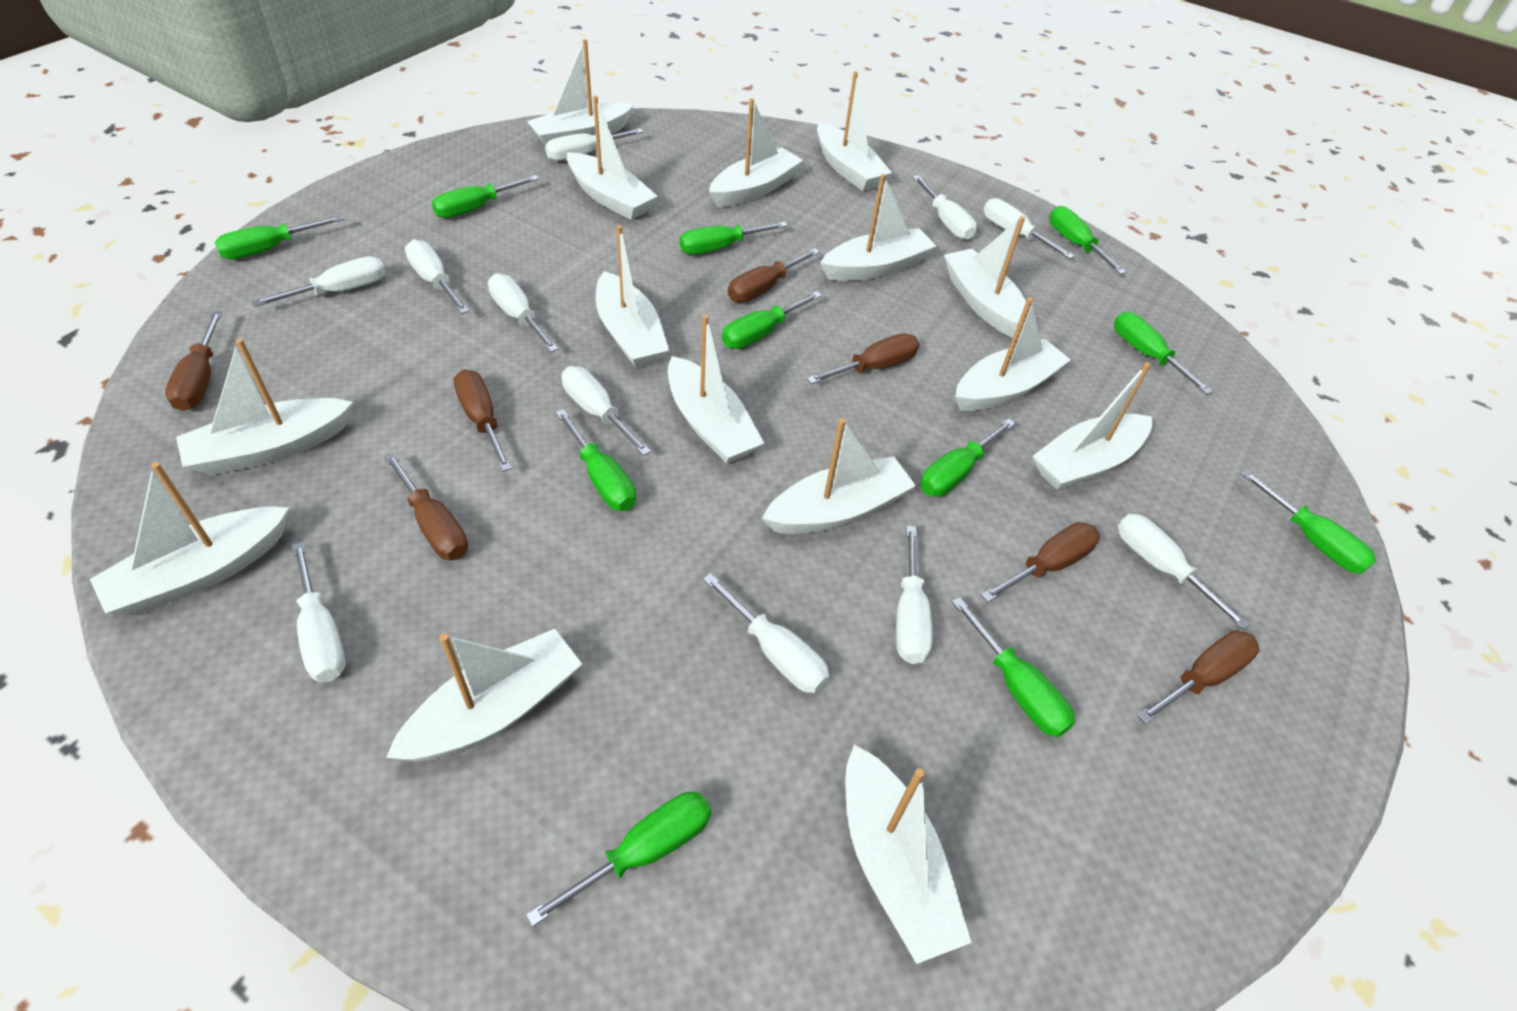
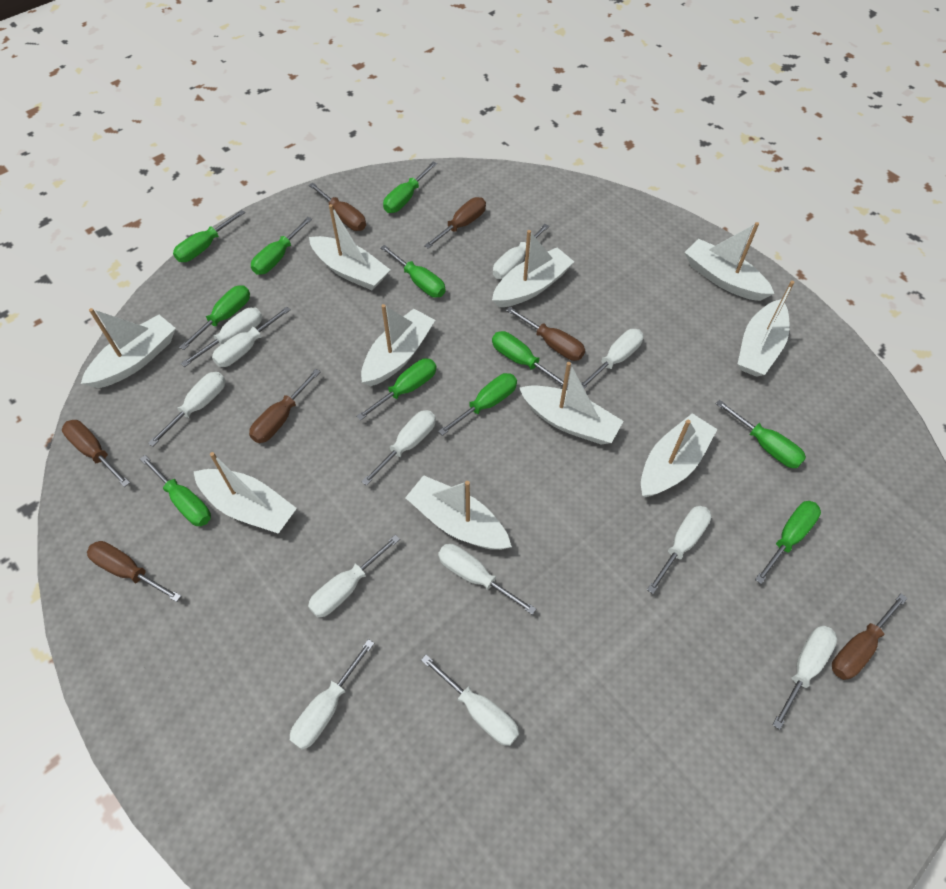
white boat: 15 -> 10
white screwdriver: 11 -> 12

